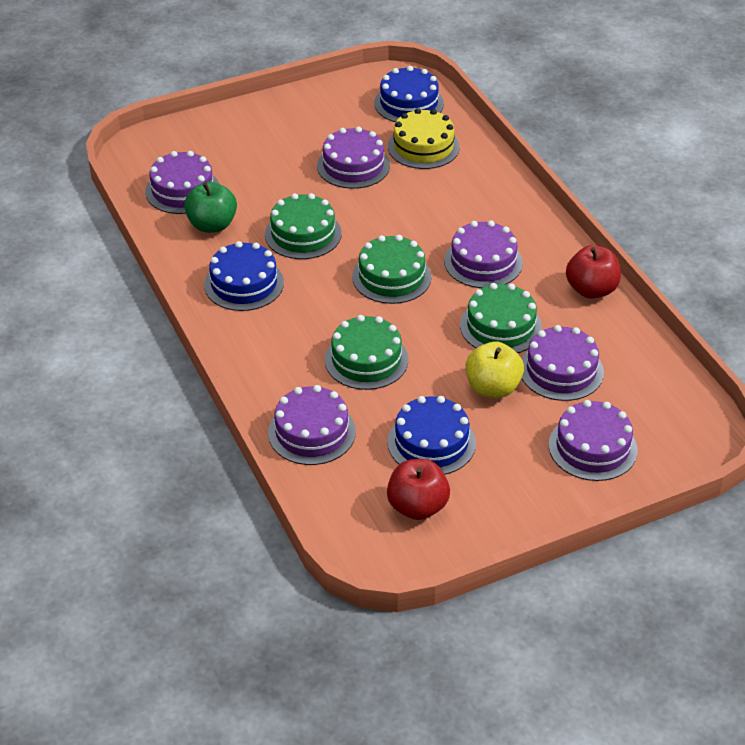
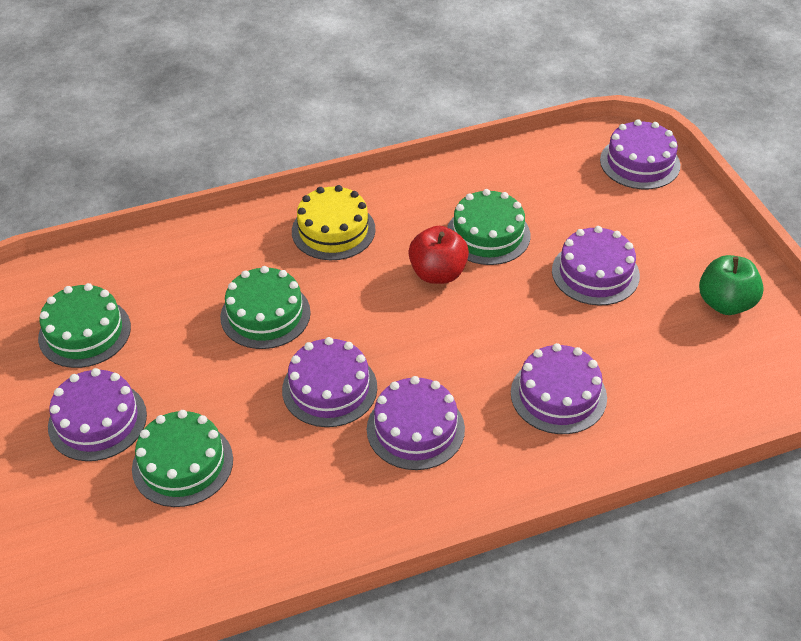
blue cake: 3 -> 0
red apple: 2 -> 1
yellow apple: 1 -> 0

